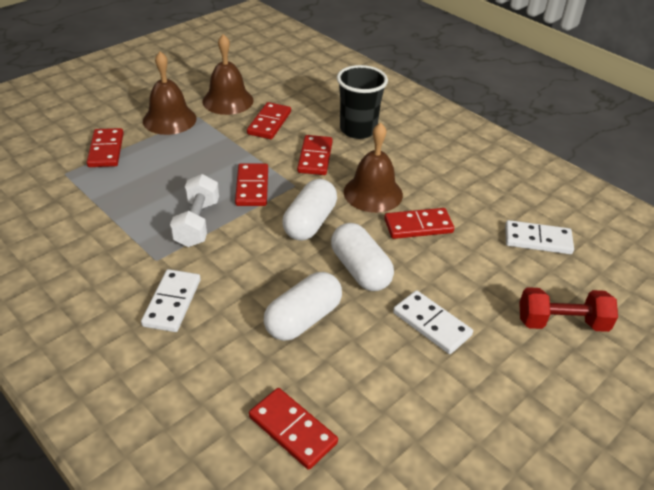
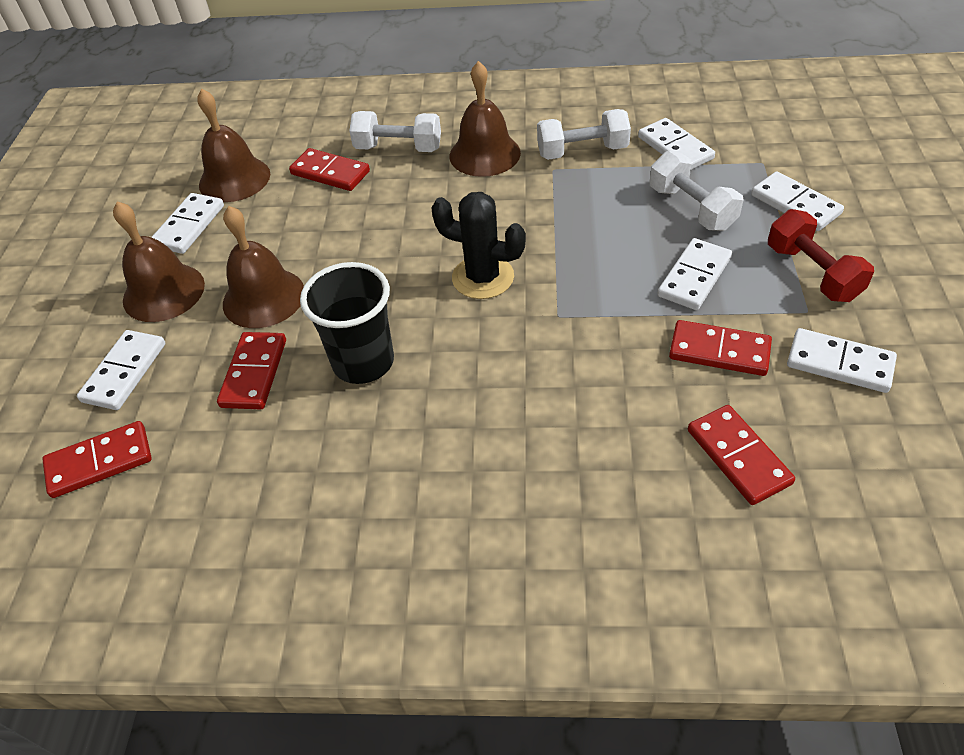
black cactus: 0 -> 1
brown bell: 3 -> 4
red domino: 6 -> 5
white capsule: 3 -> 0
white domino: 3 -> 6
white dumbbell: 1 -> 3

